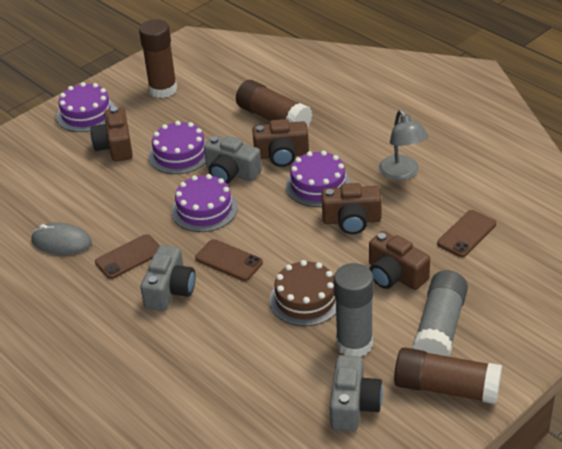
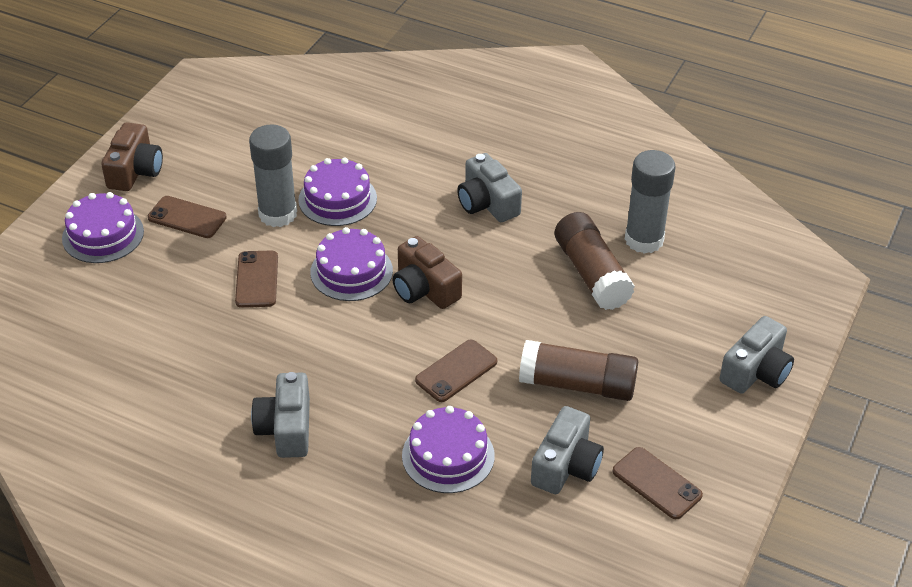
brown cake: 1 -> 0
brown camera: 4 -> 2
brown glue stick: 3 -> 2
brown phone: 3 -> 4
grey camera: 3 -> 4
grey lamp: 1 -> 0
grey mouse: 1 -> 0

